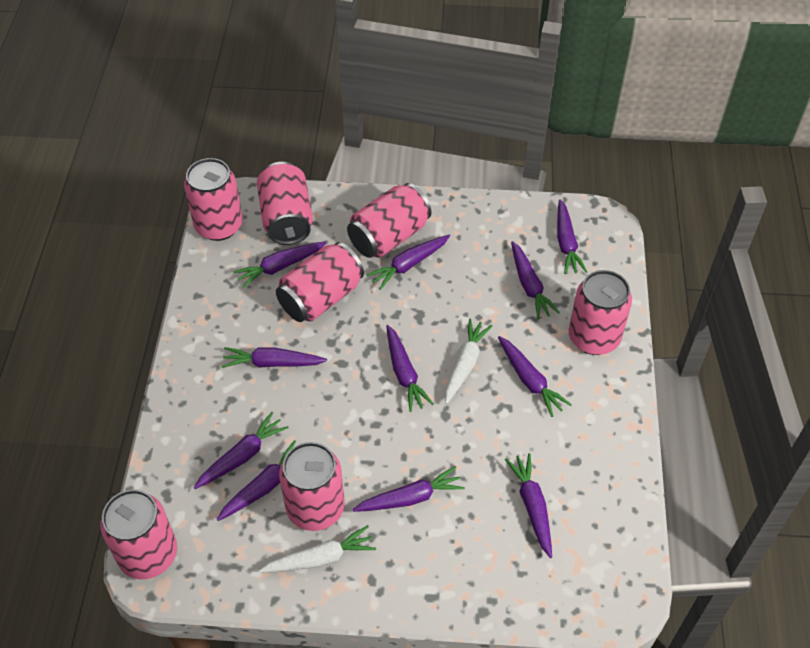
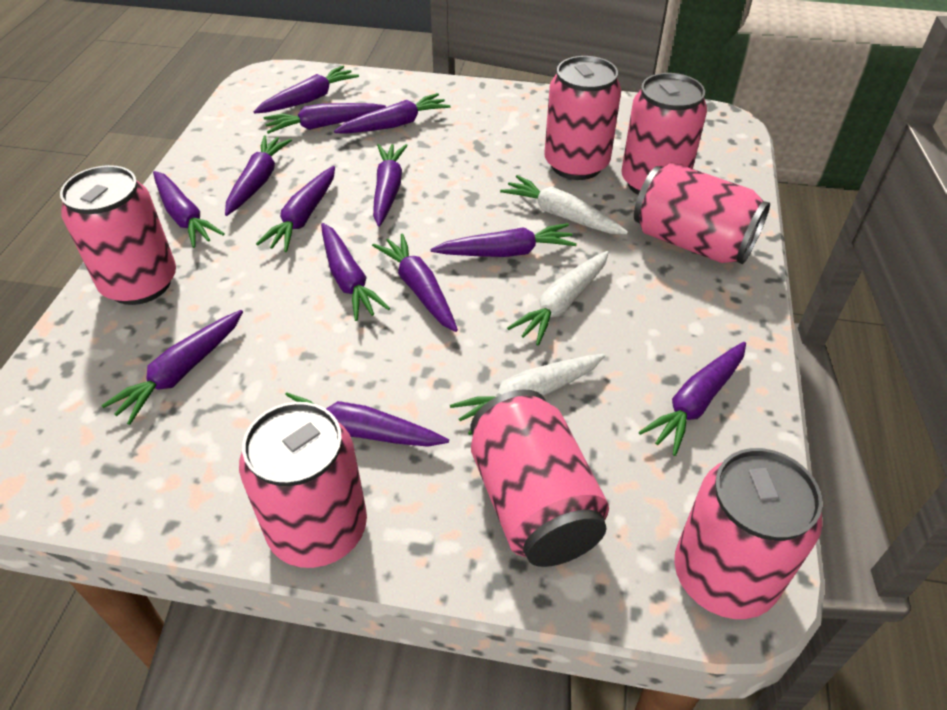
purple carrot: 11 -> 13
white carrot: 2 -> 3

